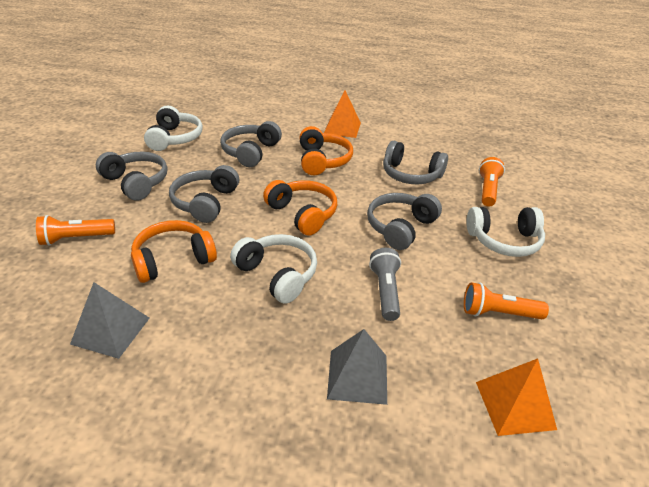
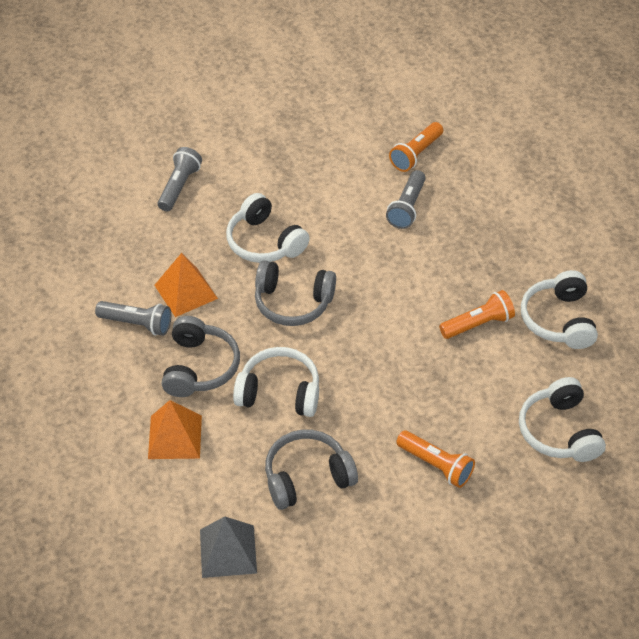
grey flashlight: 1 -> 3
grey headphones: 5 -> 3
grey pyramid: 2 -> 1
orange headphones: 3 -> 0
white headphones: 3 -> 4

